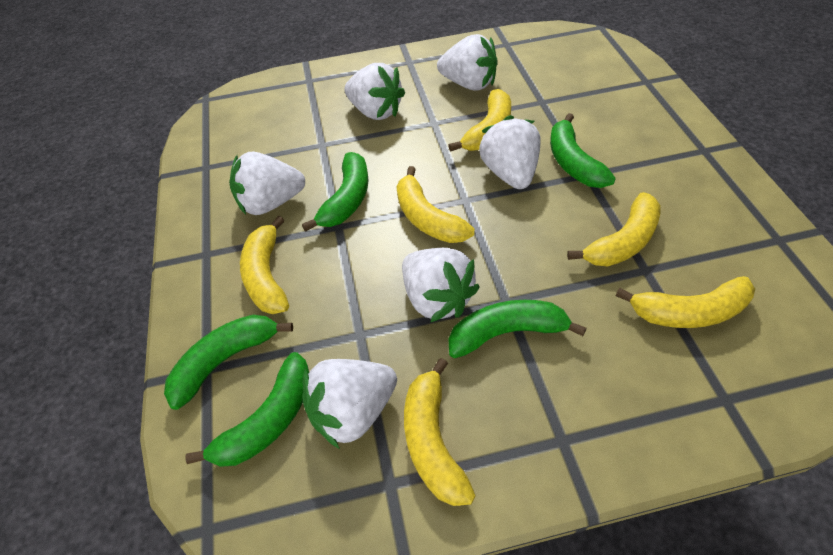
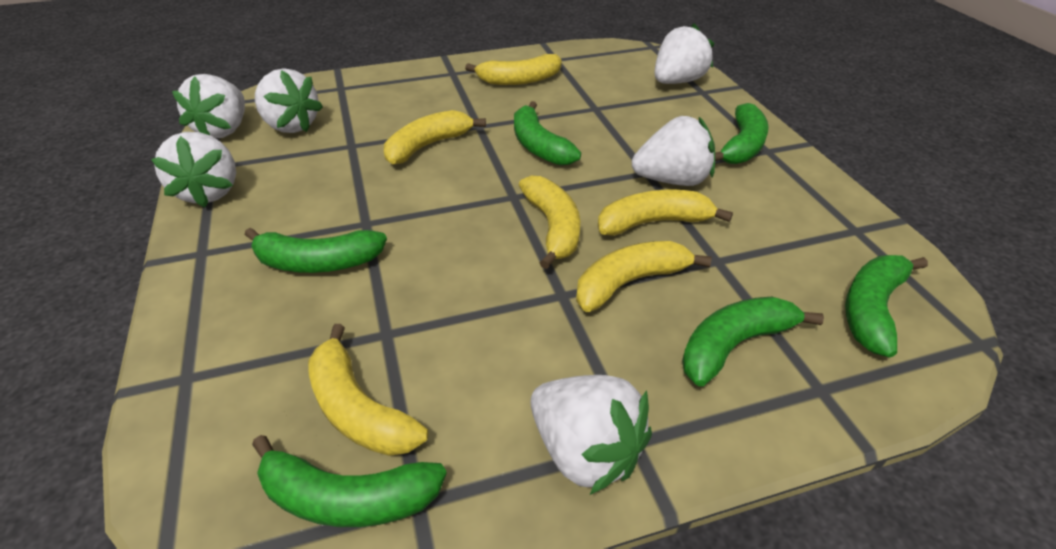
green banana: 5 -> 6

